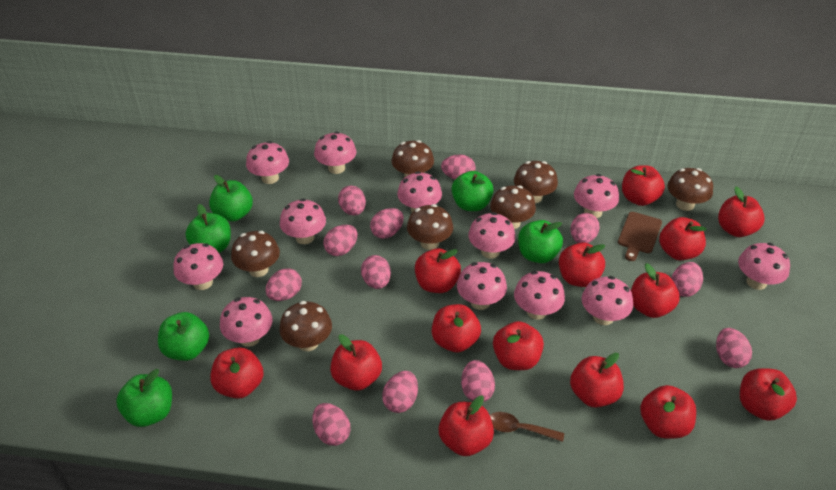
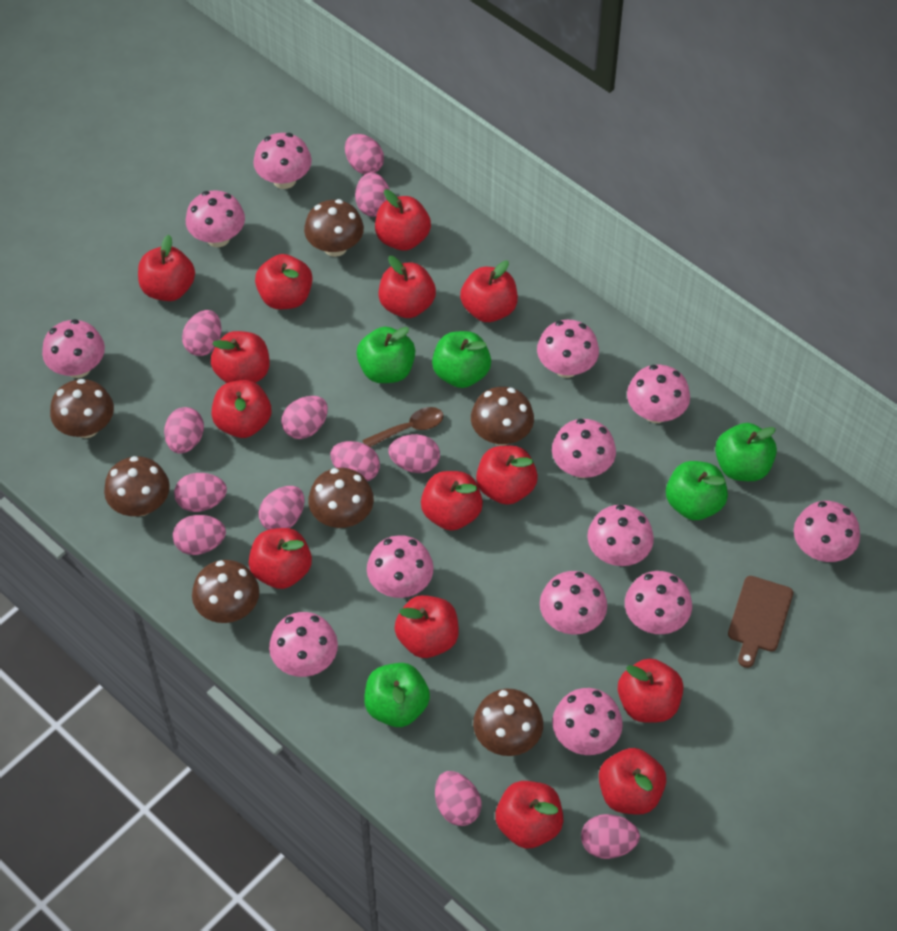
green apple: 6 -> 5
pink mushroom: 12 -> 13

